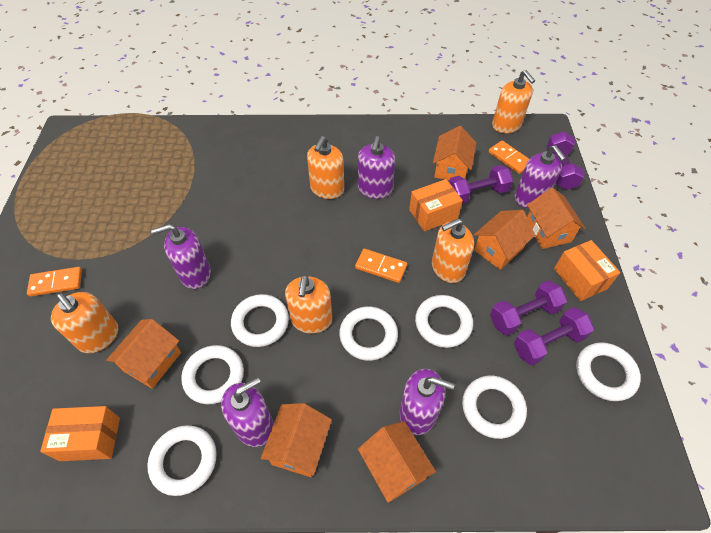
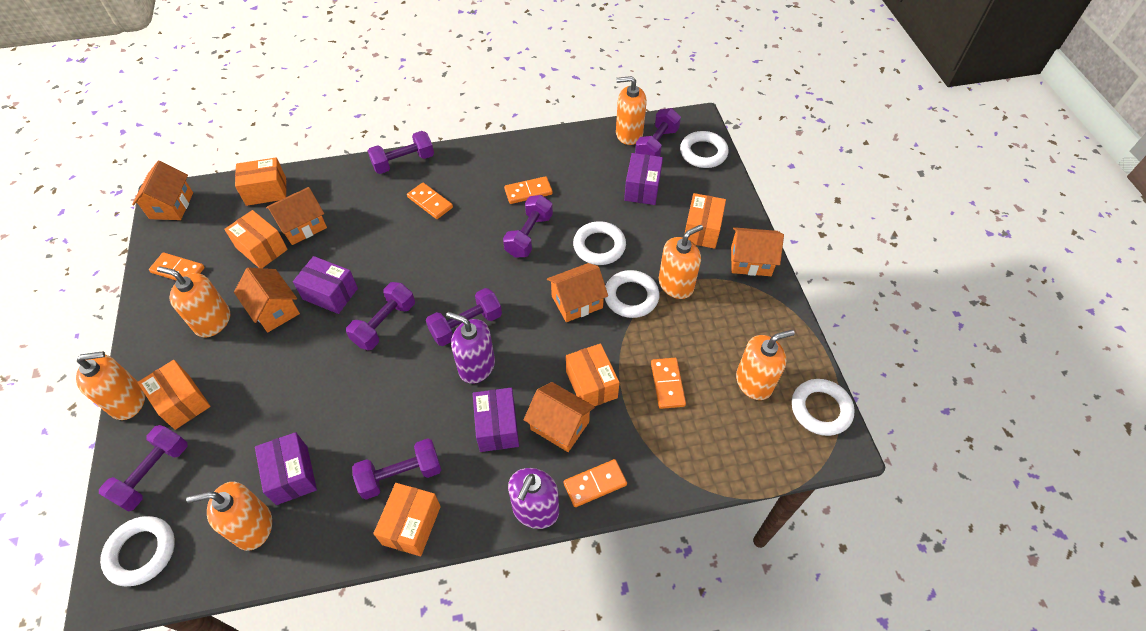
orange box: 3 -> 6
orange domino: 3 -> 5
orange soap dispenser: 5 -> 6
purple box: 0 -> 4
purple dumbbell: 4 -> 7
purple soap dispenser: 5 -> 2
white ring: 7 -> 5

